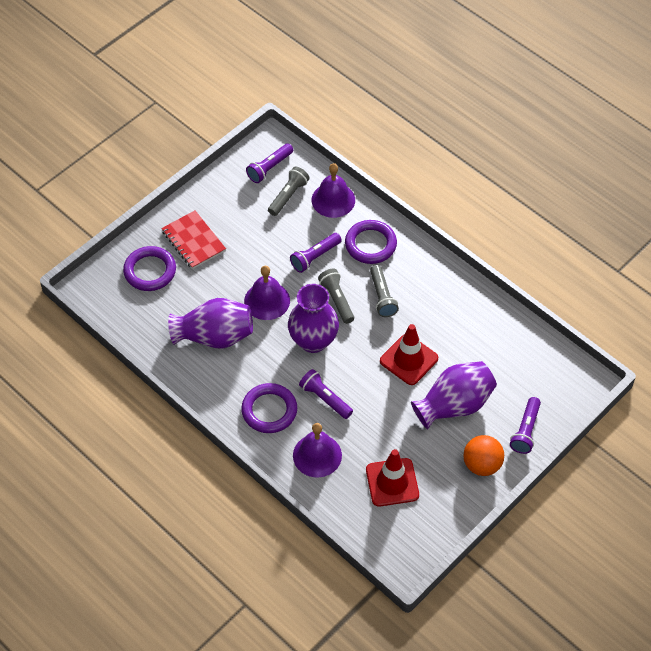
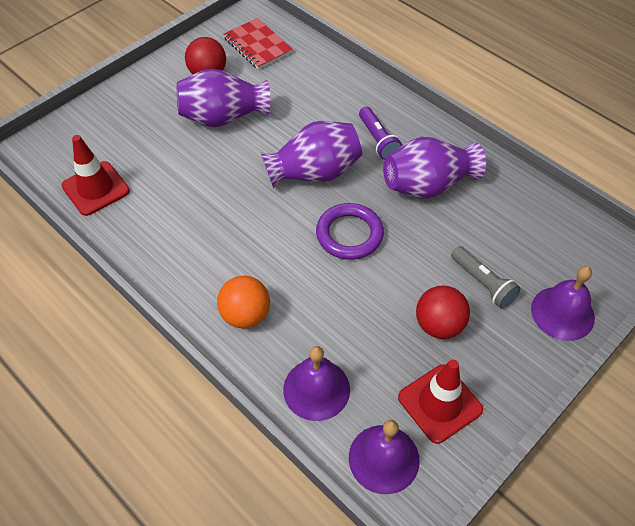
grey flashlight: 3 -> 1
purple flashlight: 4 -> 1
purple ring: 3 -> 1
red ball: 0 -> 2

